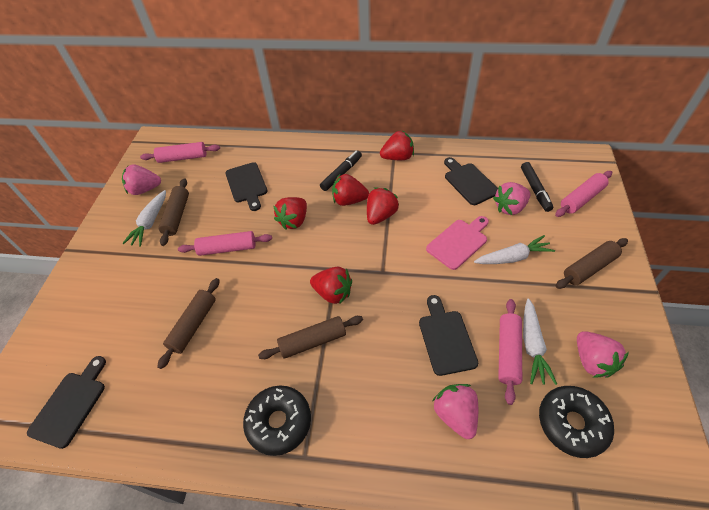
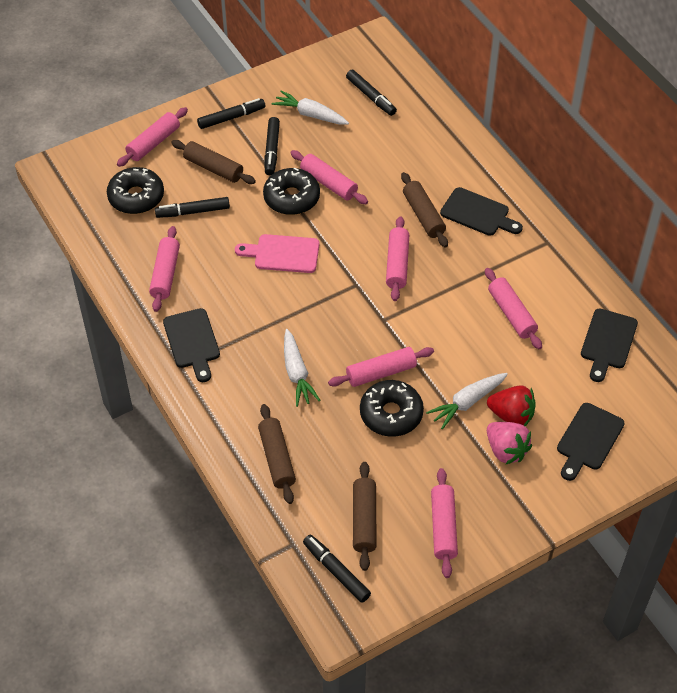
black donut: 2 -> 3
black marker: 2 -> 5
pink rolling pin: 4 -> 7
pink strawberry: 4 -> 1
red strawberry: 5 -> 1

